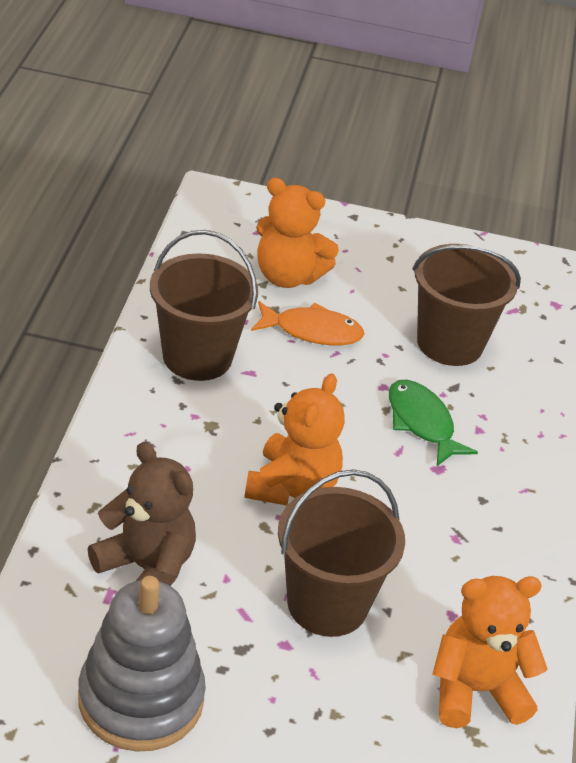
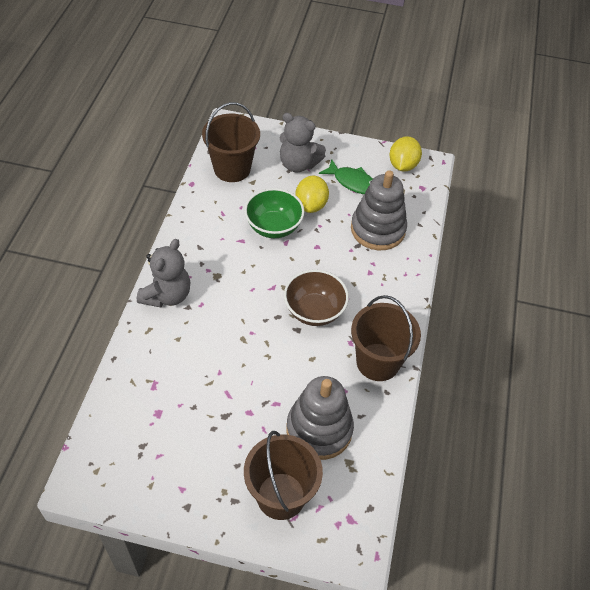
brown bowl: 0 -> 1
brown teddy bear: 1 -> 0
green bowl: 0 -> 1
grey stacking toy: 1 -> 2
grey teddy bear: 0 -> 2
orange fish: 1 -> 0
orange teddy bear: 3 -> 0
yellow lemon: 0 -> 2

